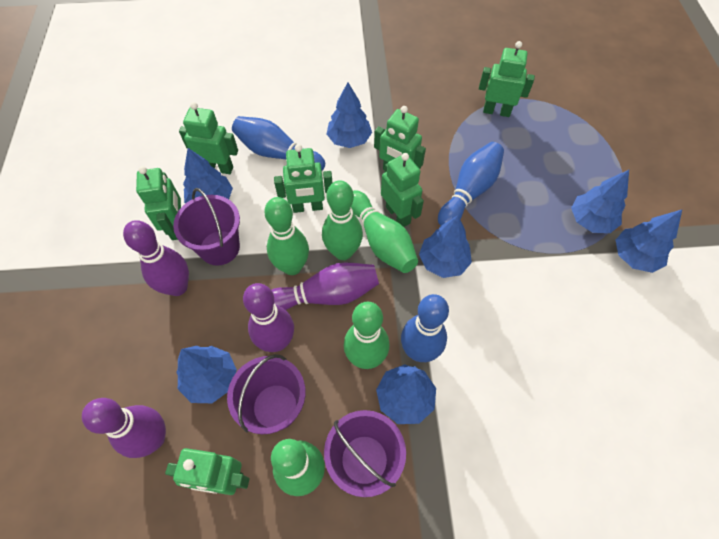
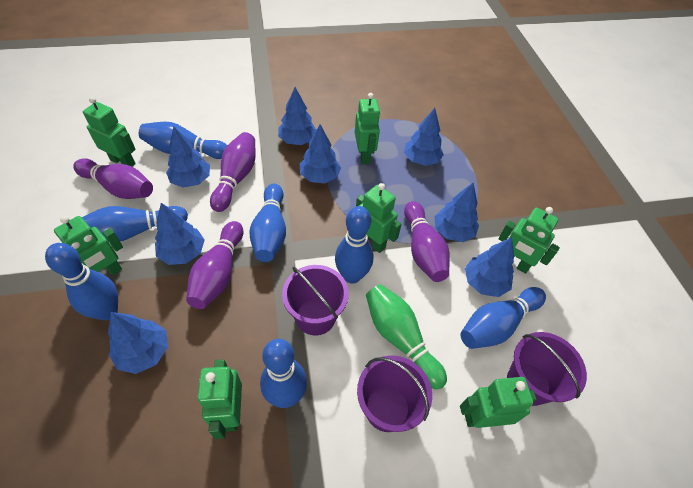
blue bowling pin: 3 -> 7
blue tree: 7 -> 8
green bowling pin: 5 -> 1

